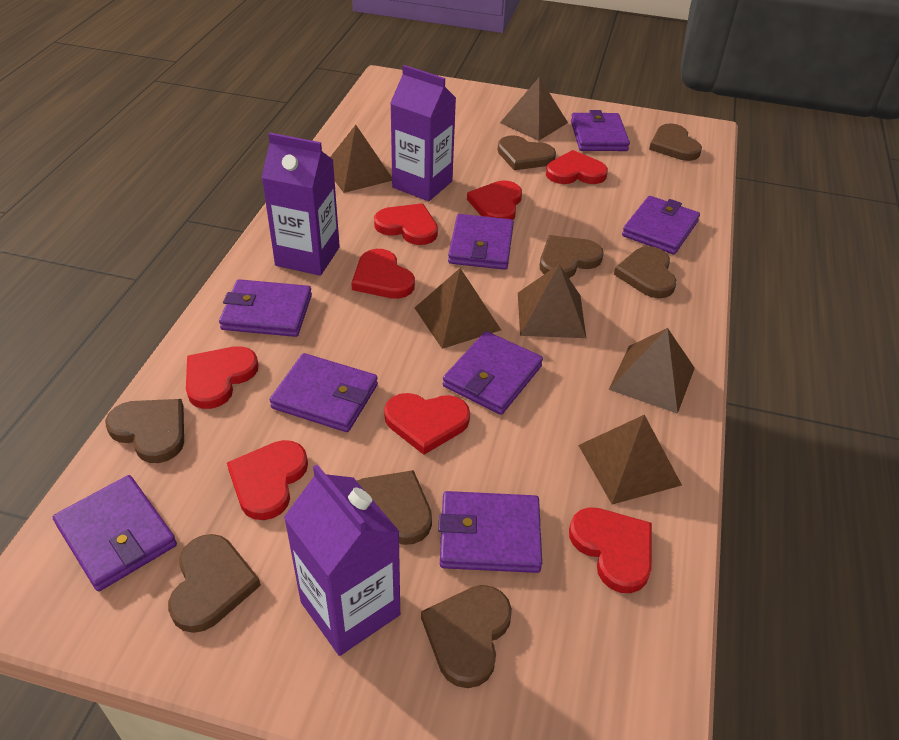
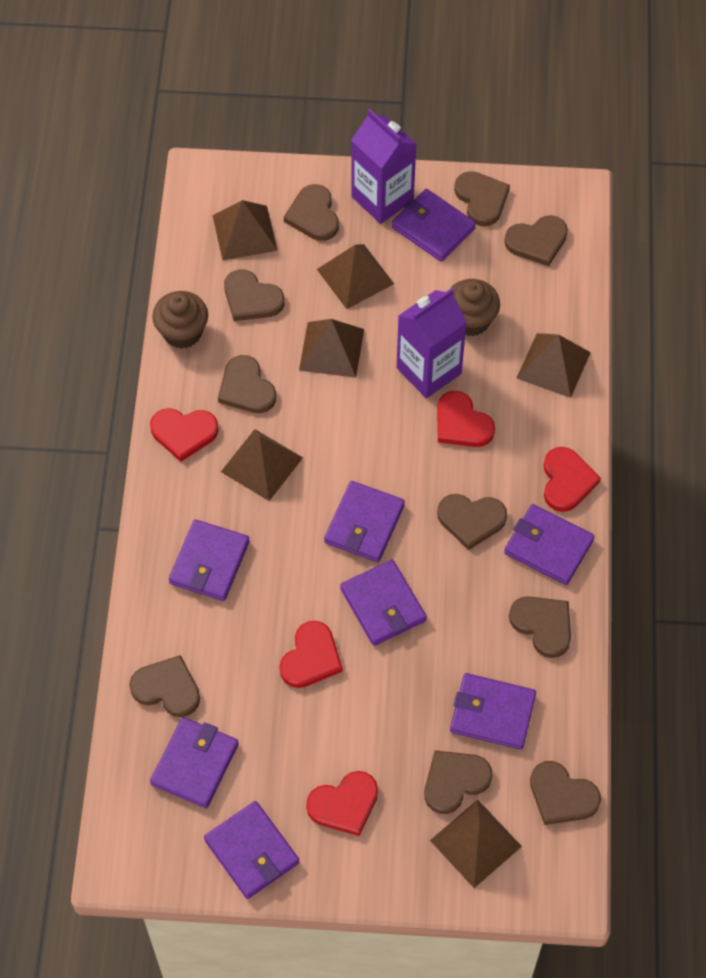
brown cupcake: 0 -> 2
brown heart: 8 -> 10
purple carton: 3 -> 2
red heart: 8 -> 5

